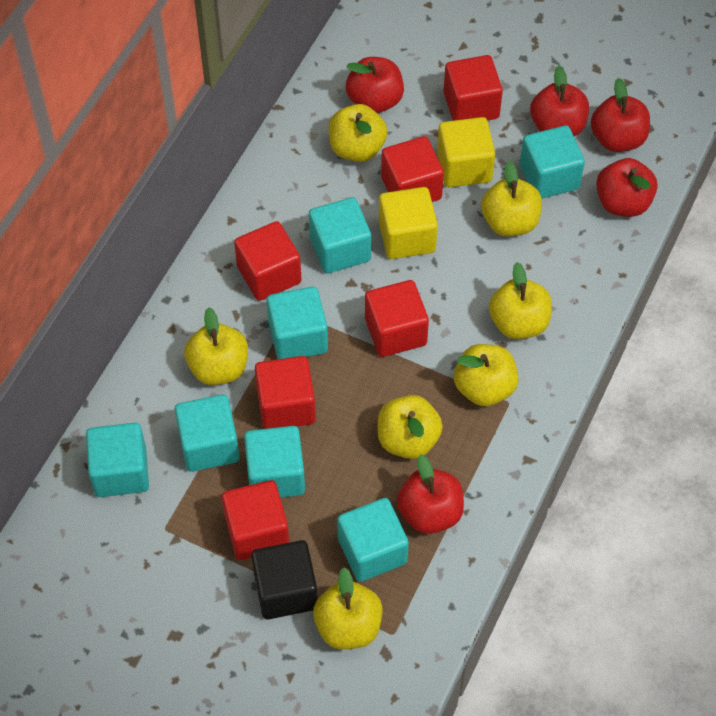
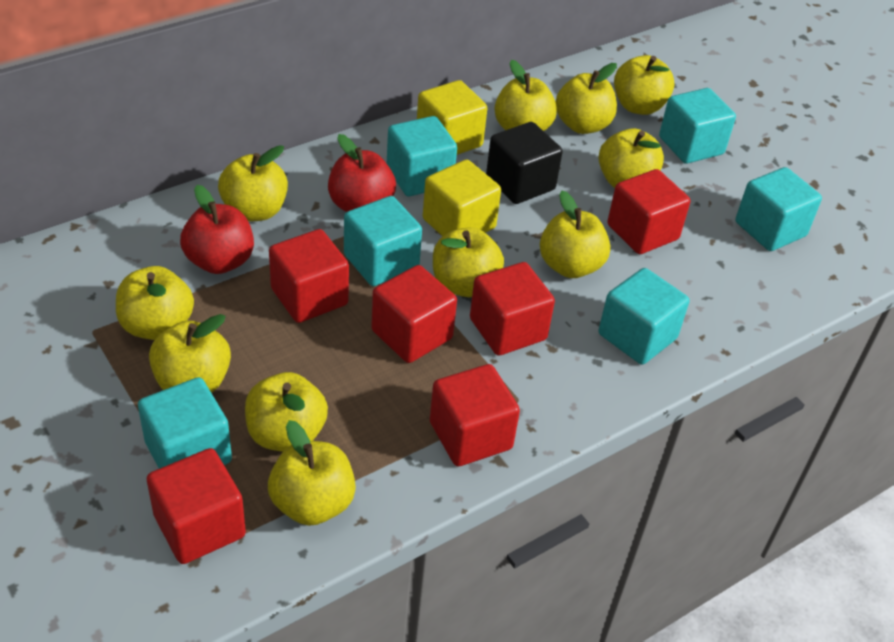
red apple: 5 -> 2
turquoise cube: 7 -> 6
yellow apple: 7 -> 11

